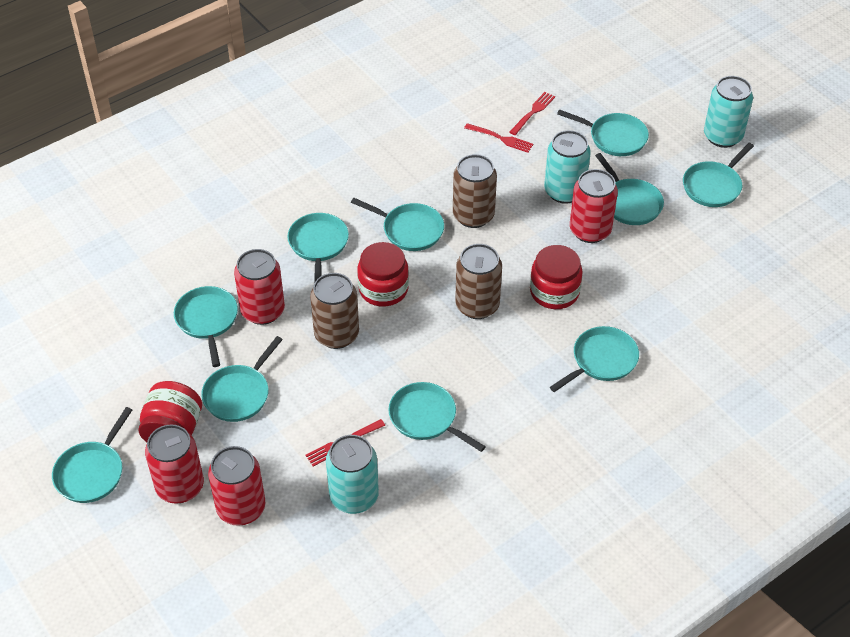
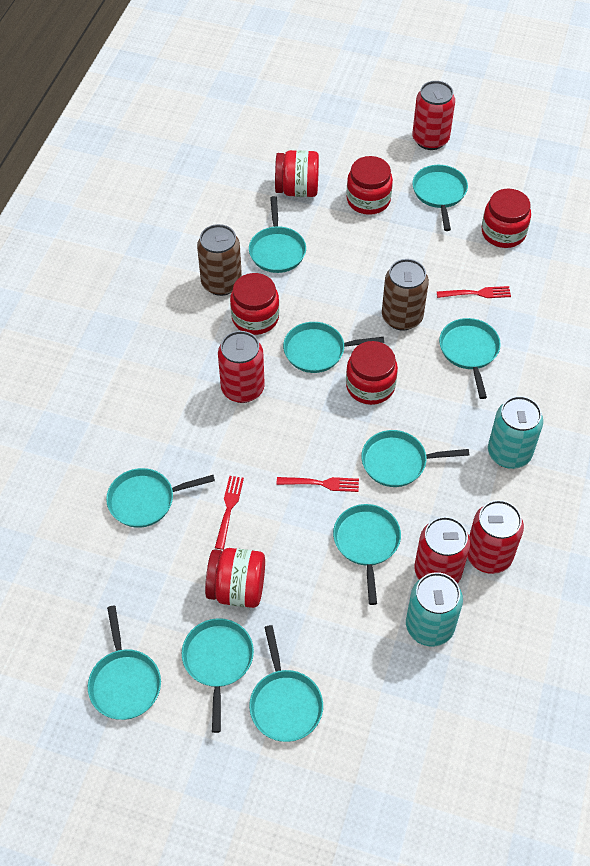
brown can: 3 -> 2
red jar: 3 -> 6
turquoise can: 3 -> 2

